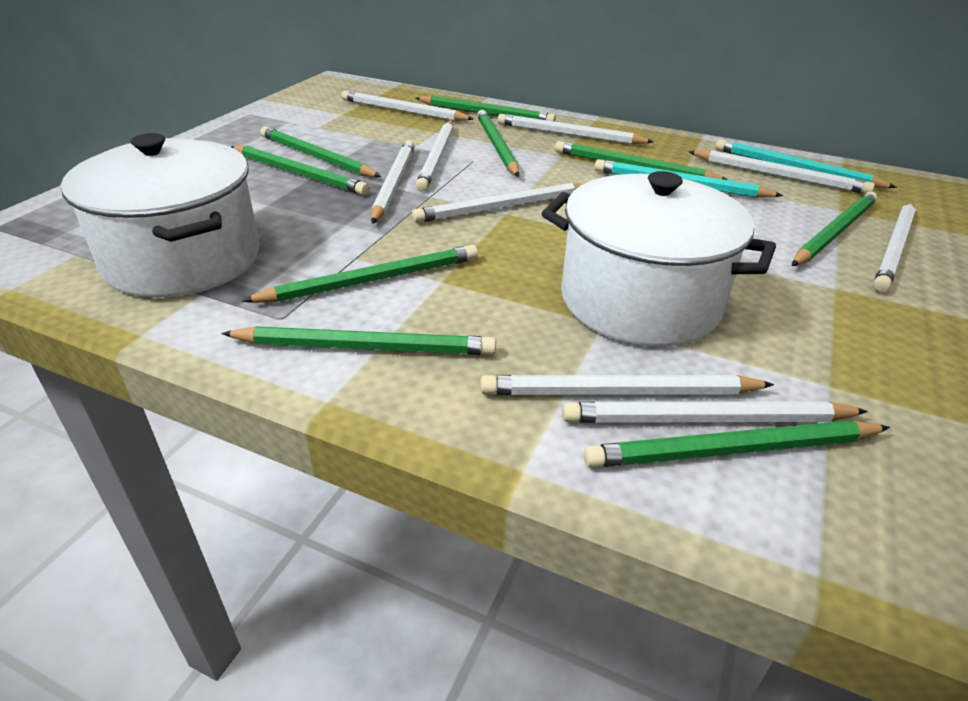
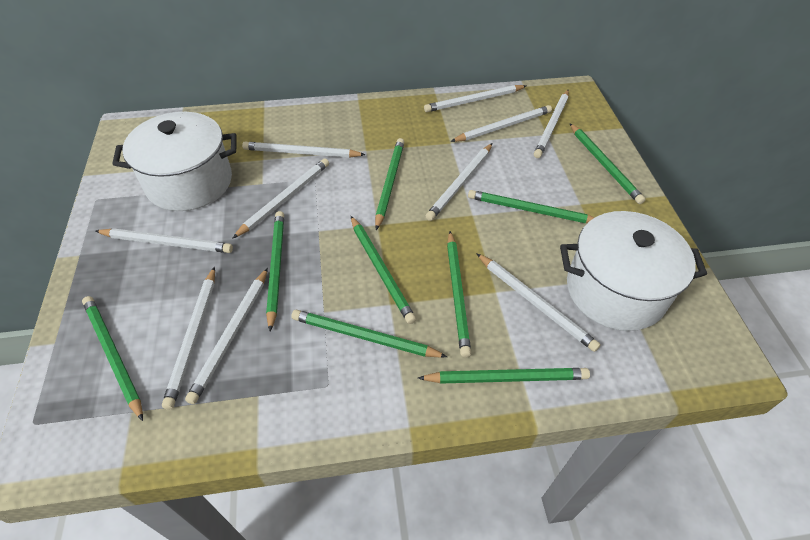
turquoise pencil: 2 -> 0
white pencil: 9 -> 10

